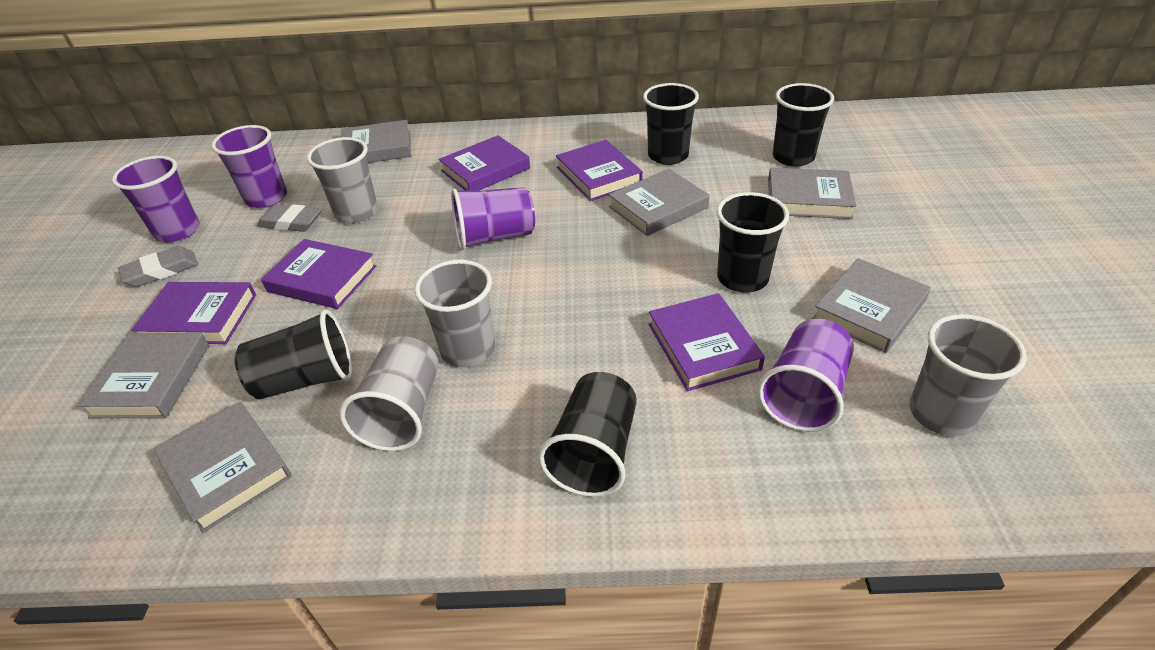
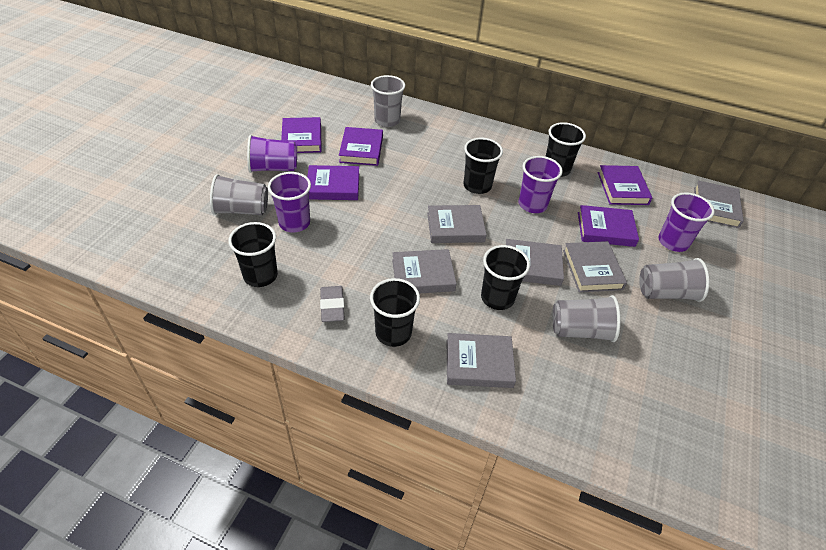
grey eraser: 2 -> 1

